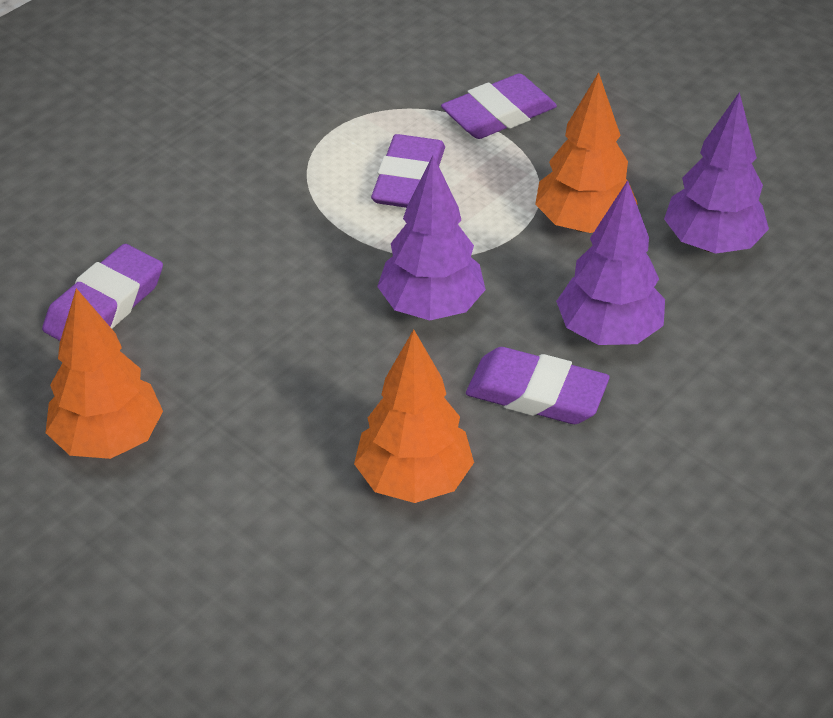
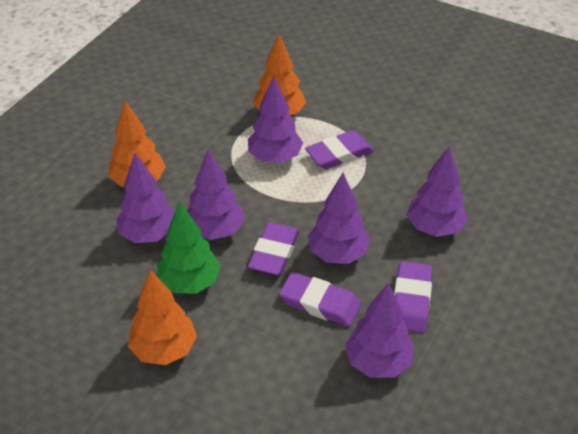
green tree: 0 -> 1
purple tree: 3 -> 6

